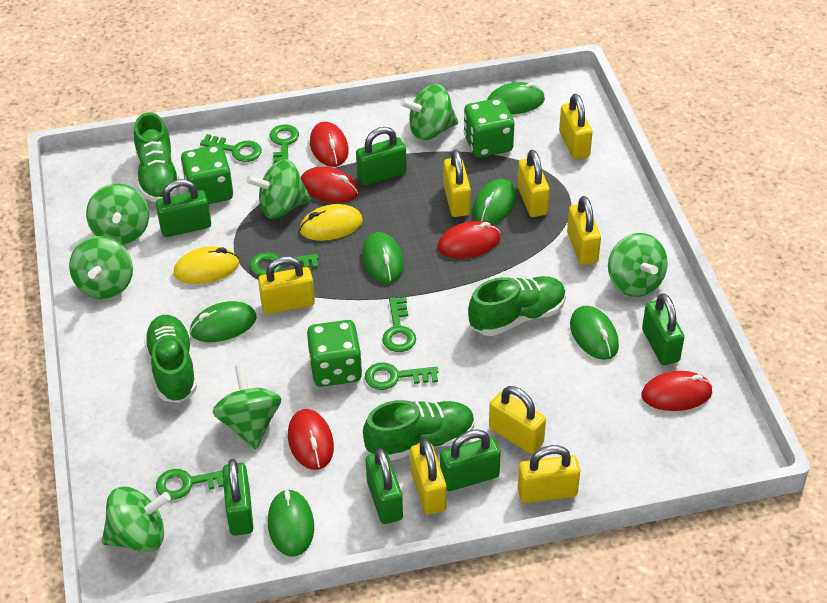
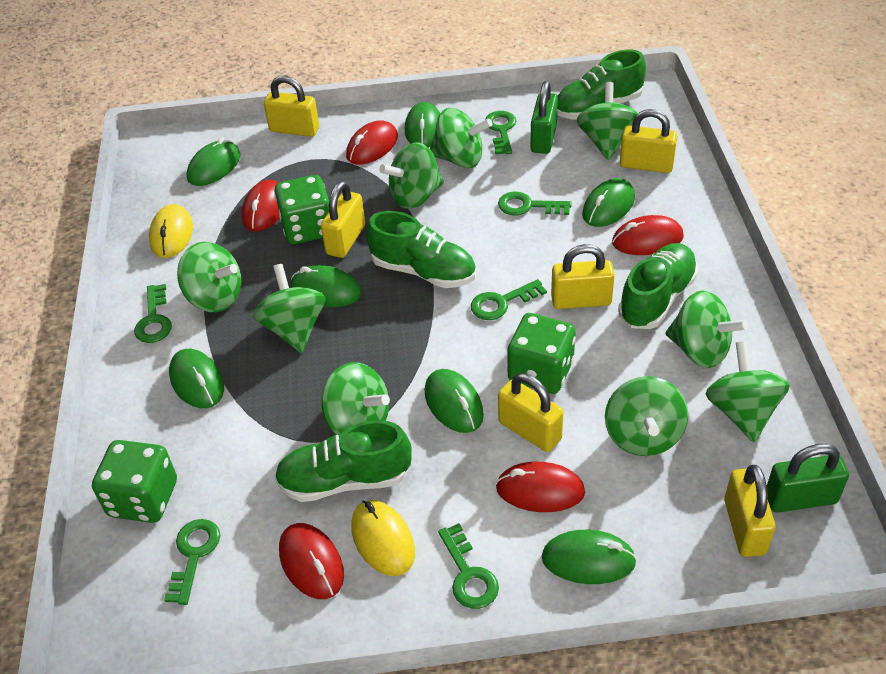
green mouse: 6 -> 7
green padlock: 6 -> 2
green spinning top: 7 -> 9
yellow padlock: 8 -> 6

